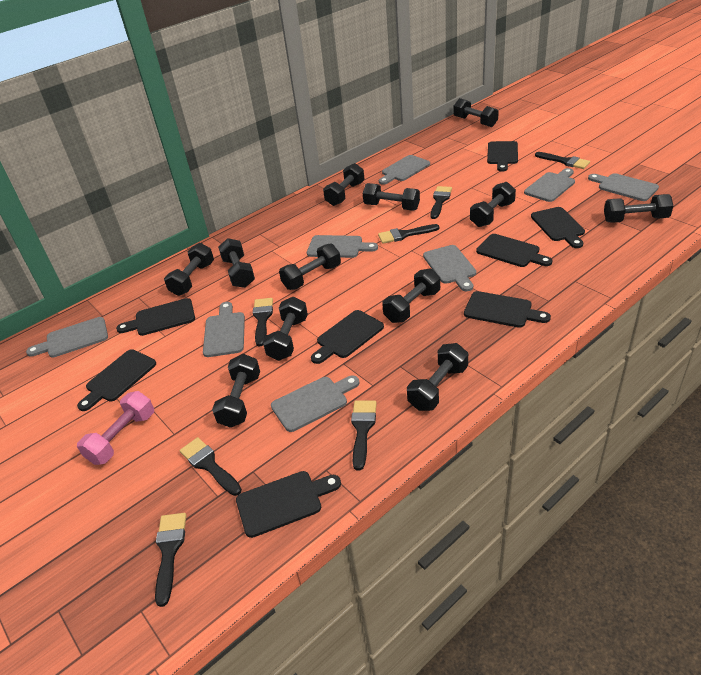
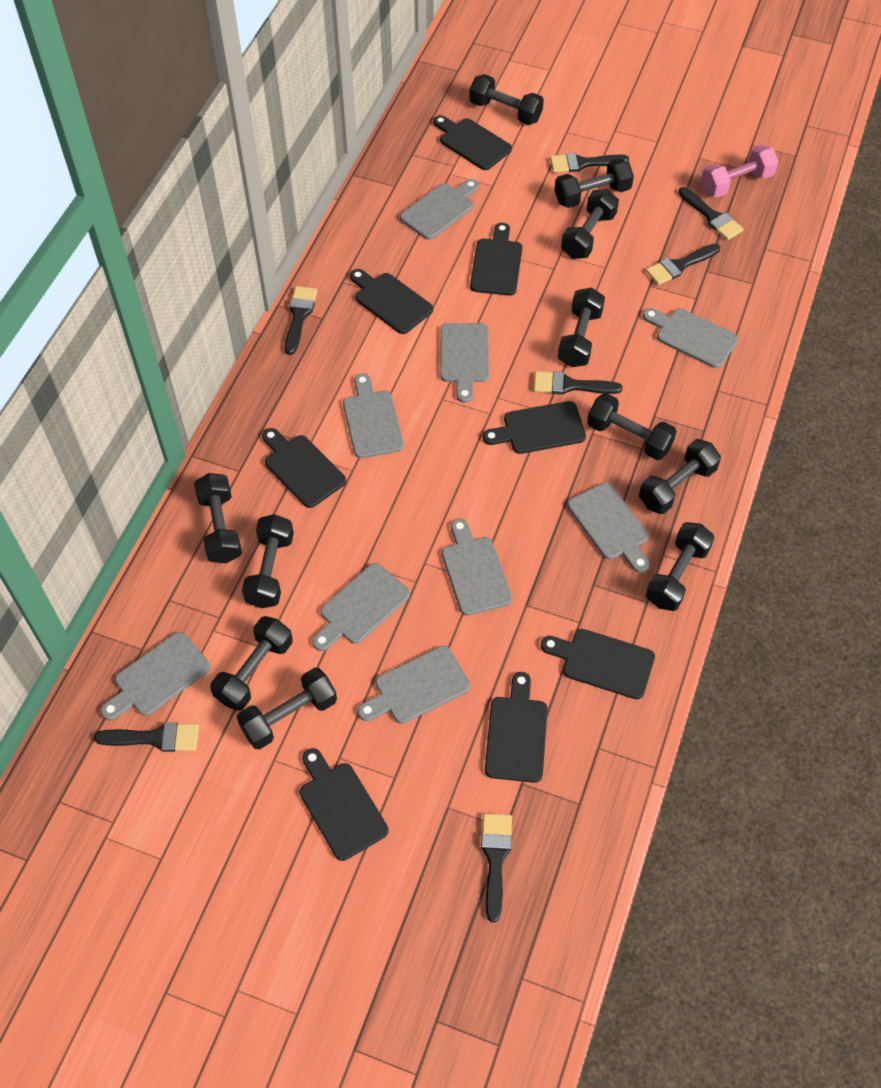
black dumbbell: 12 -> 11
grey cutting board: 8 -> 9

